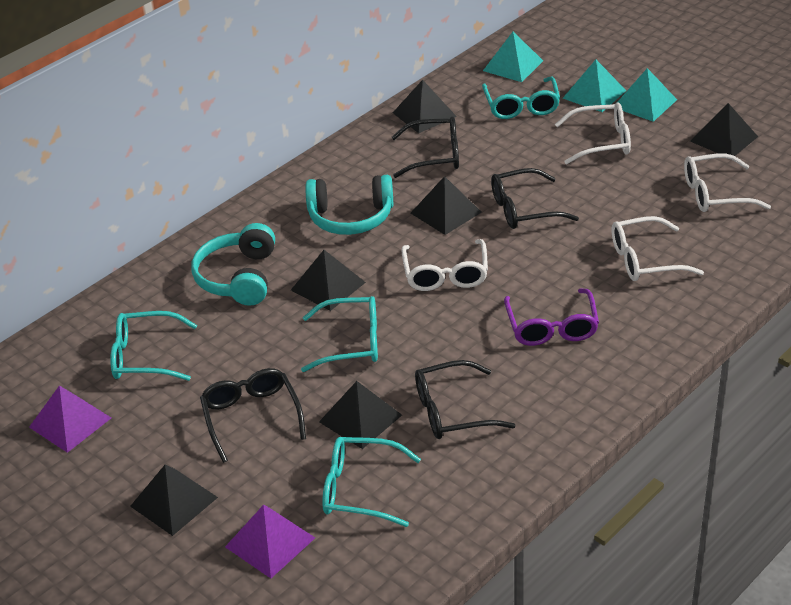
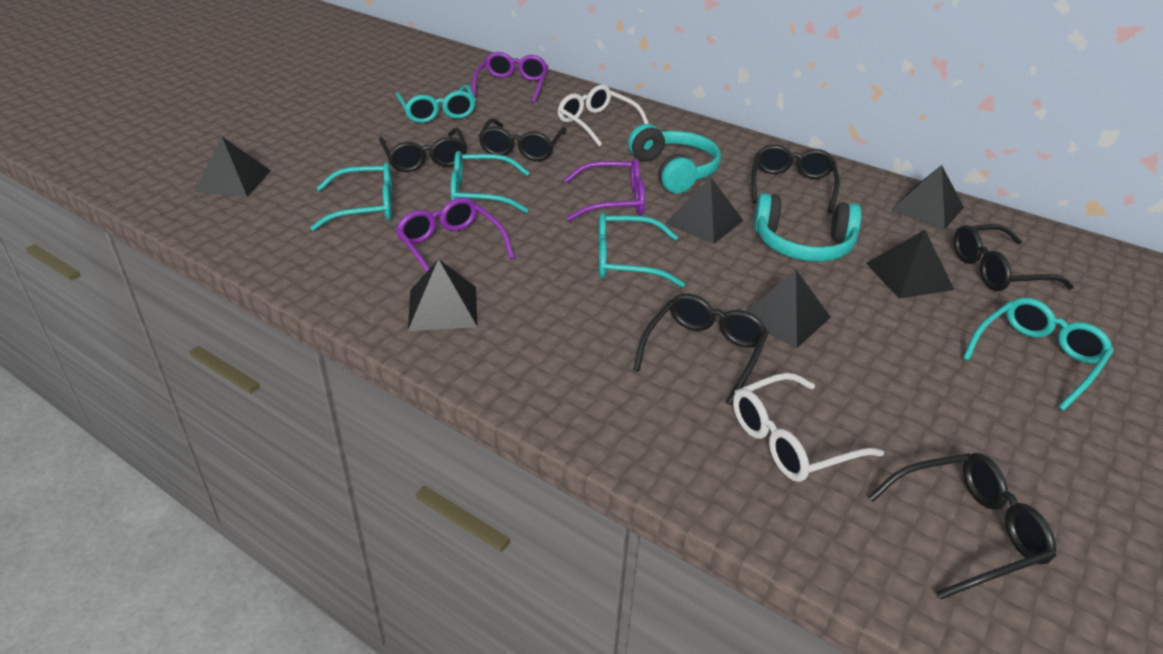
black glasses: 4 -> 6
purple glasses: 1 -> 3
purple pyramid: 2 -> 0
turquoise glasses: 4 -> 5
turquoise pyramid: 3 -> 0
white glasses: 4 -> 2

